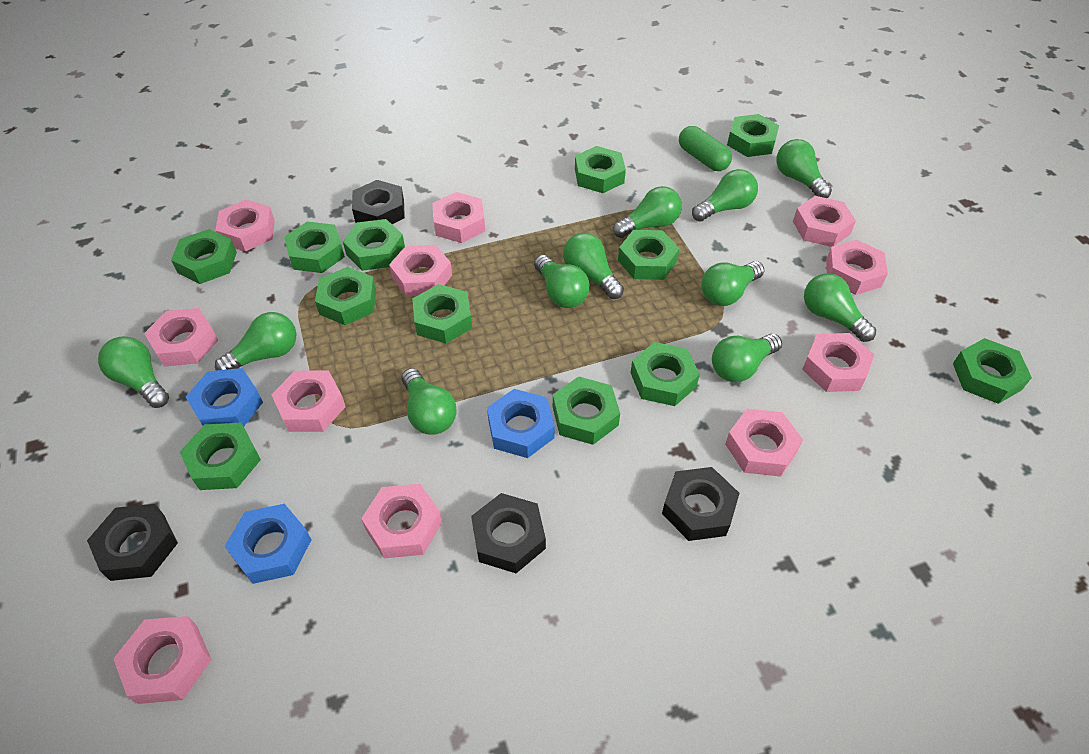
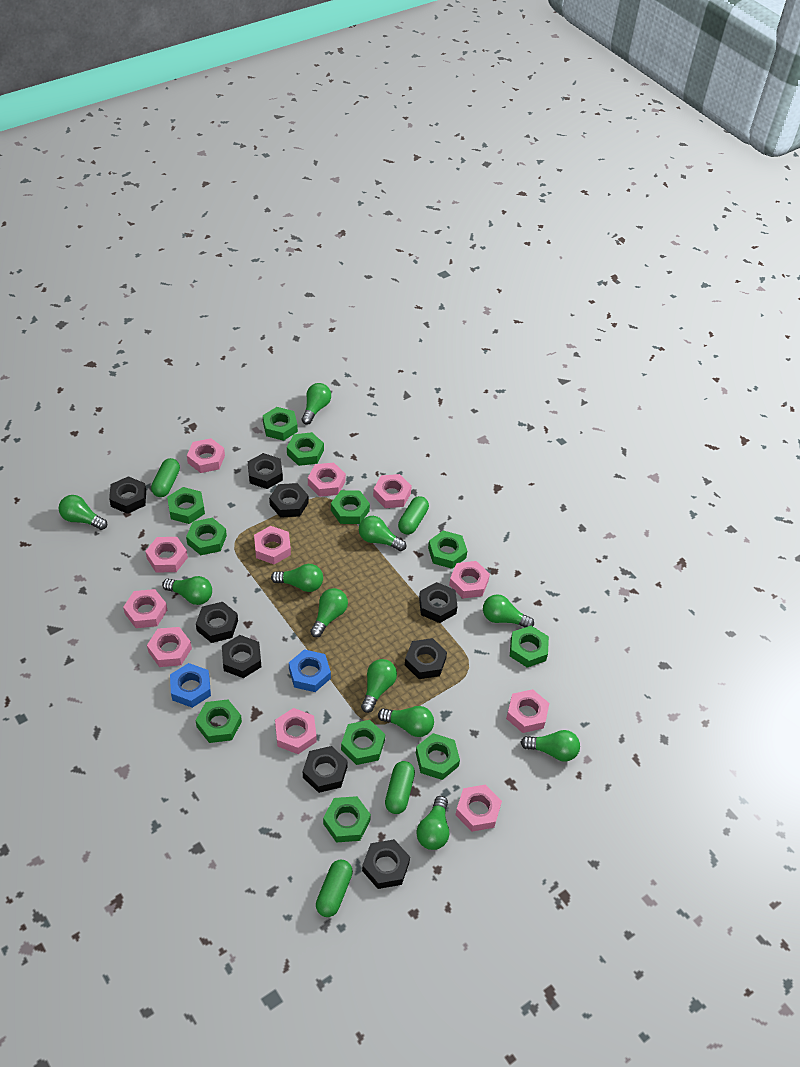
black nut: 4 -> 9
blue nut: 3 -> 2
green capsule: 1 -> 4
green nut: 12 -> 11

